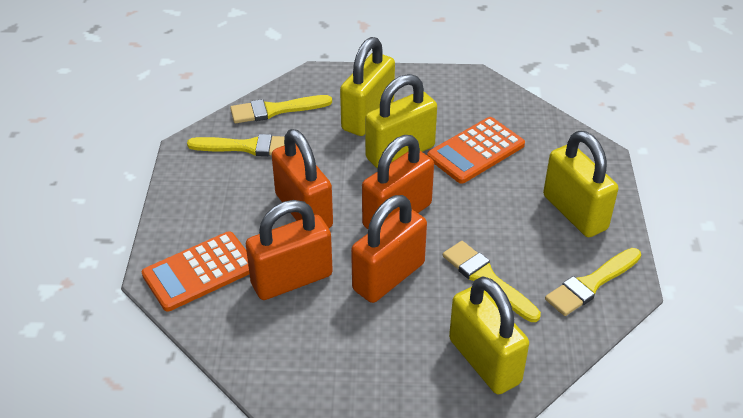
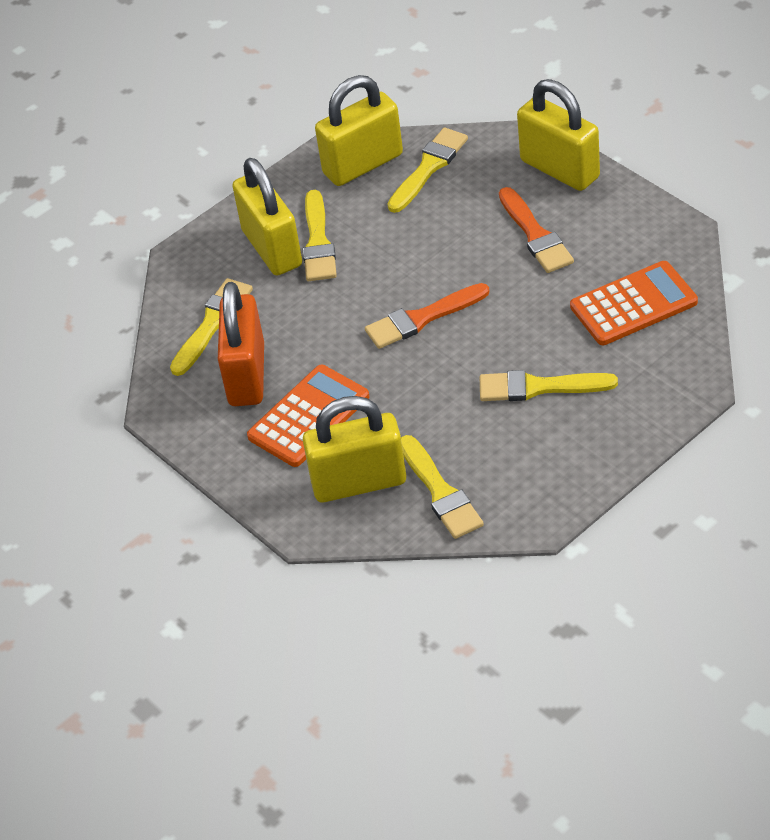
orange brush: 0 -> 2
orange padlock: 4 -> 1
yellow brush: 4 -> 5

